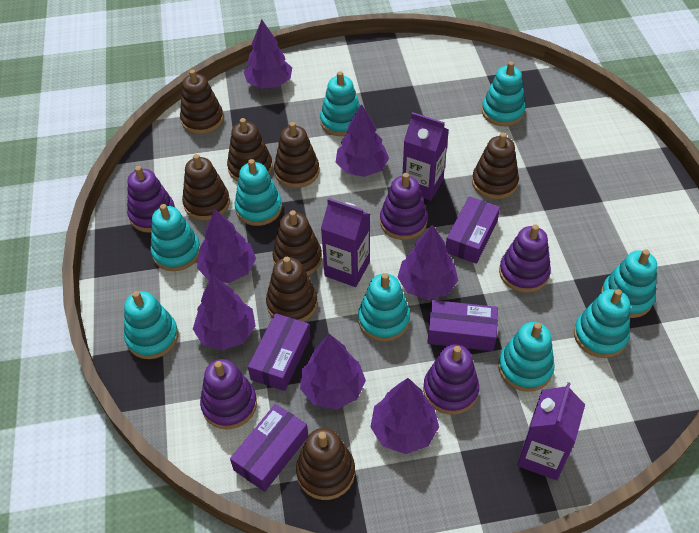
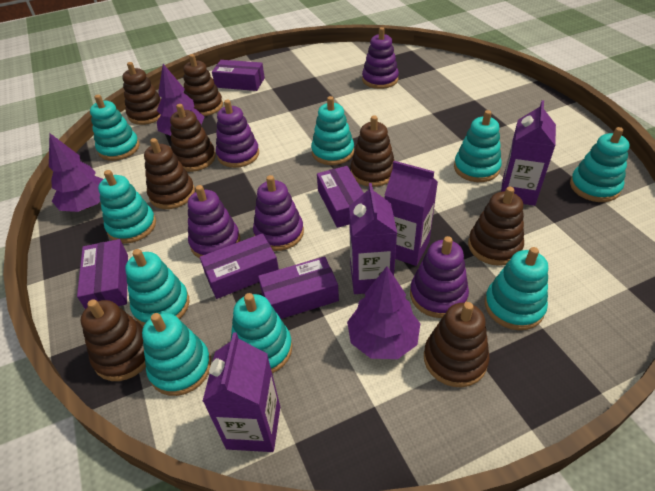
purple box: 4 -> 5
purple carton: 3 -> 4
purple tree: 7 -> 3

